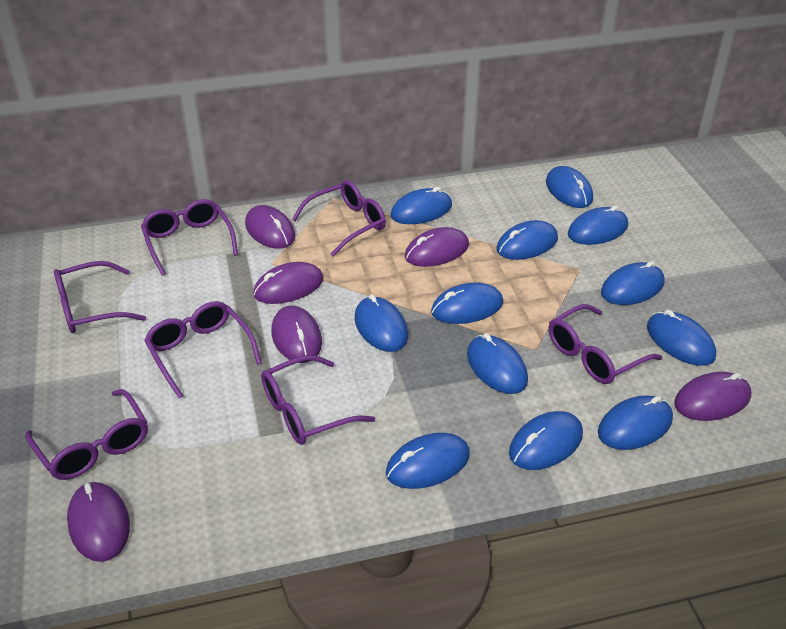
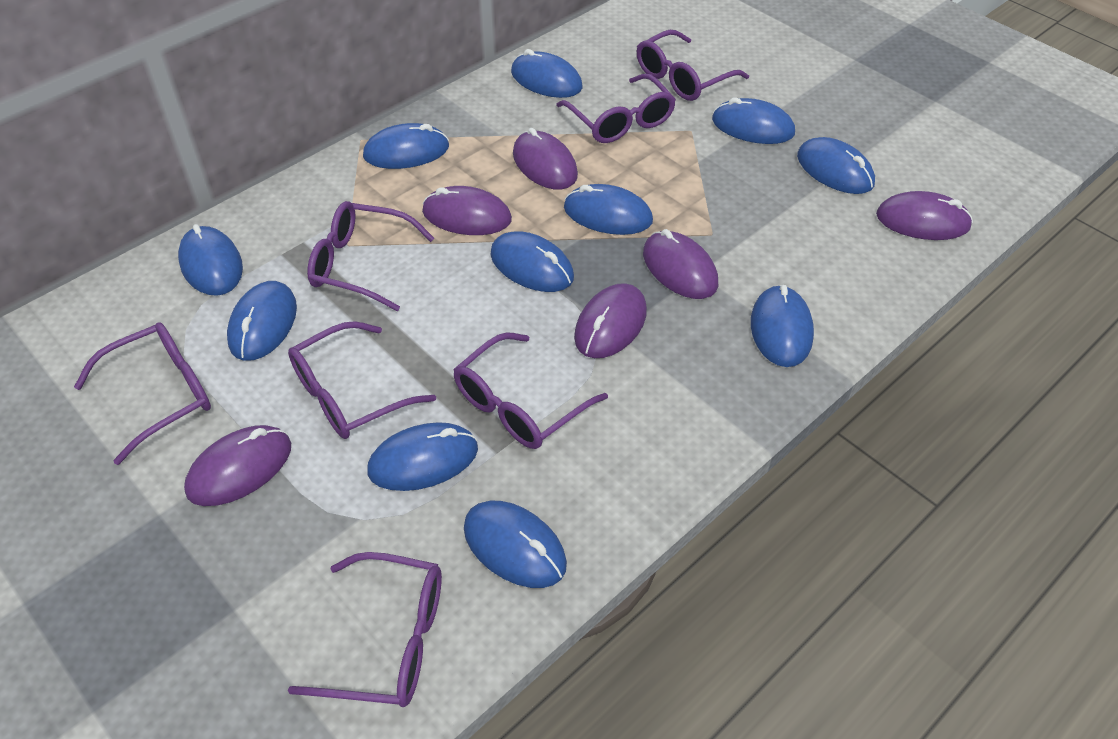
blue mouse: 12 -> 11

